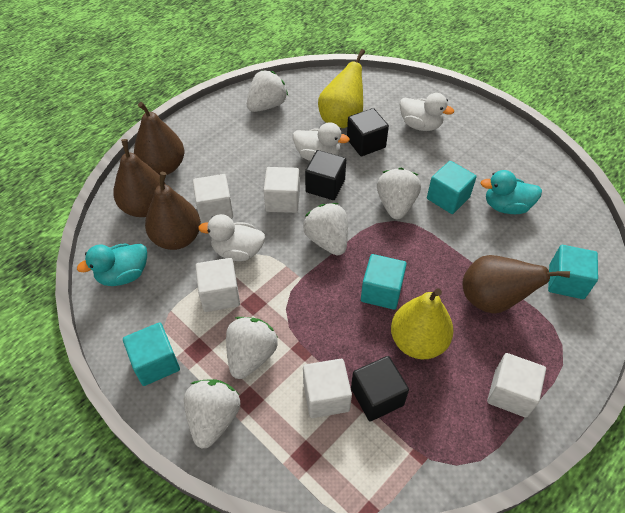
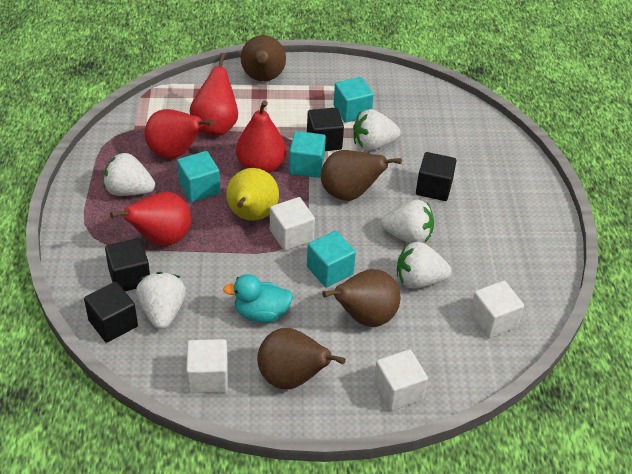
black cube: 3 -> 4
red pear: 0 -> 4
turquoise duck: 2 -> 1
white cube: 5 -> 4
white duck: 3 -> 0
yellow pear: 2 -> 1

